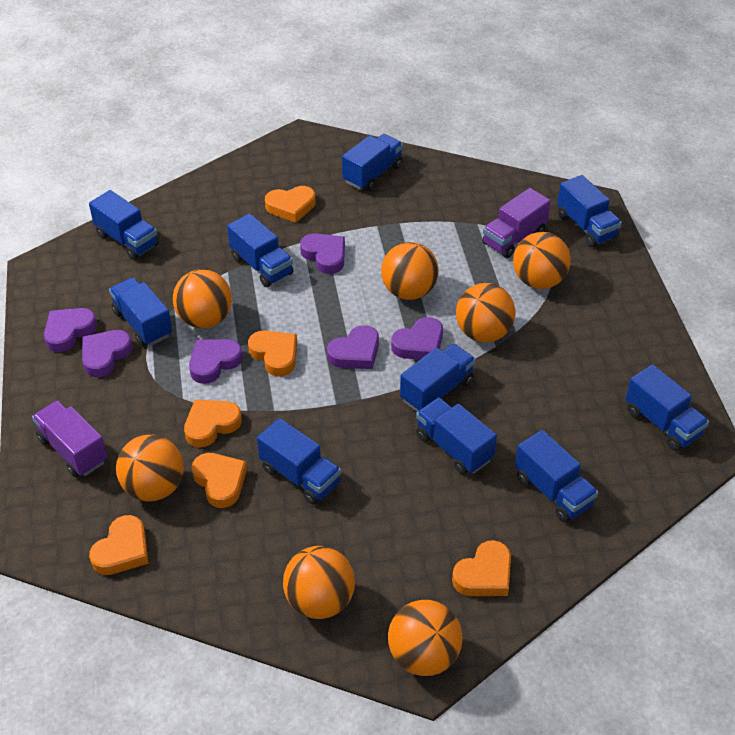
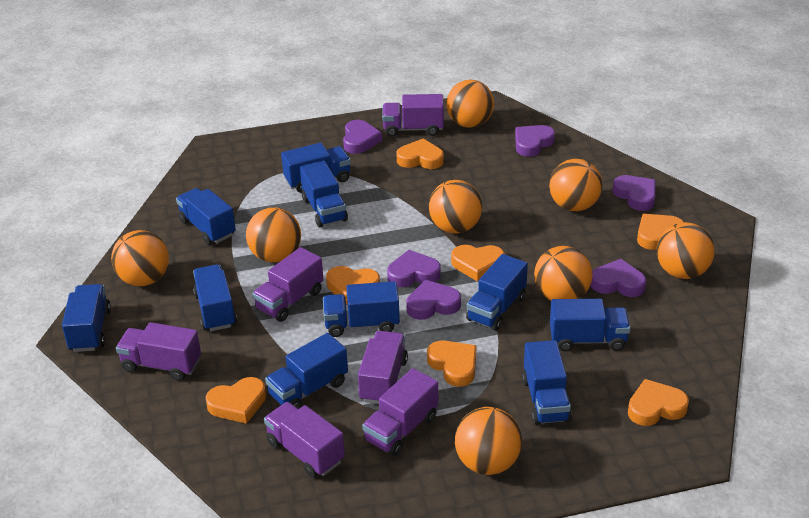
orange ball: 7 -> 8
orange heart: 6 -> 7
purple truck: 2 -> 6

